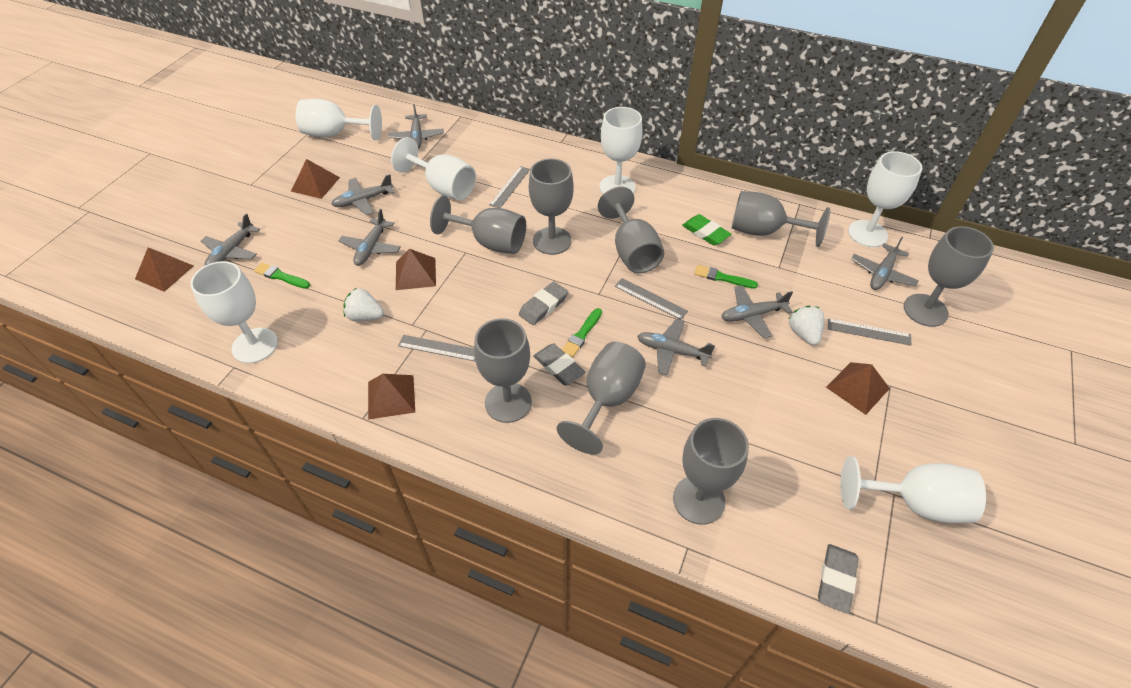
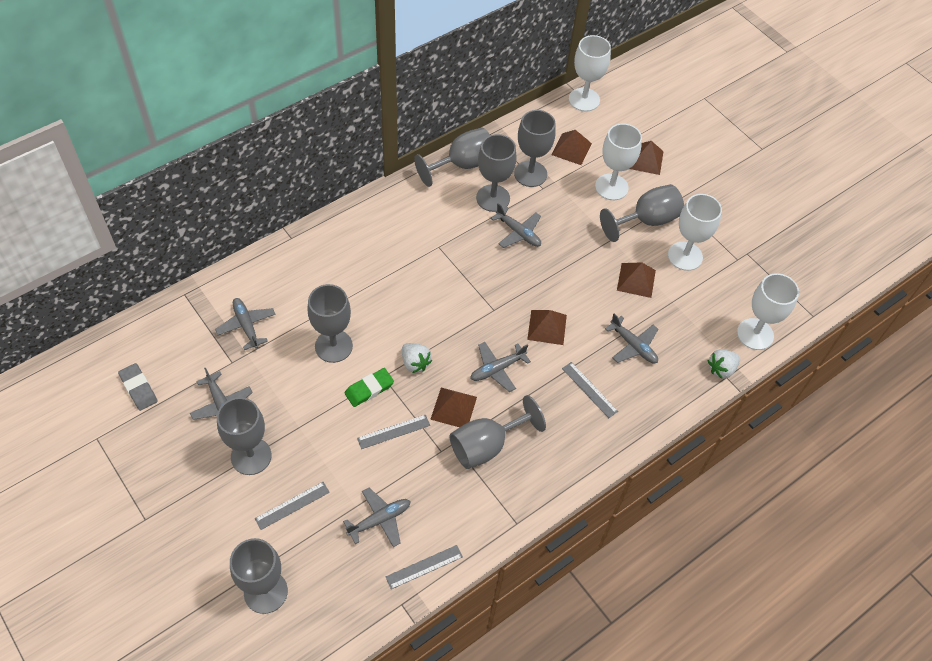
green brush: 3 -> 0
grey eraser: 3 -> 1
grey plane: 7 -> 6
white goblet: 6 -> 4

